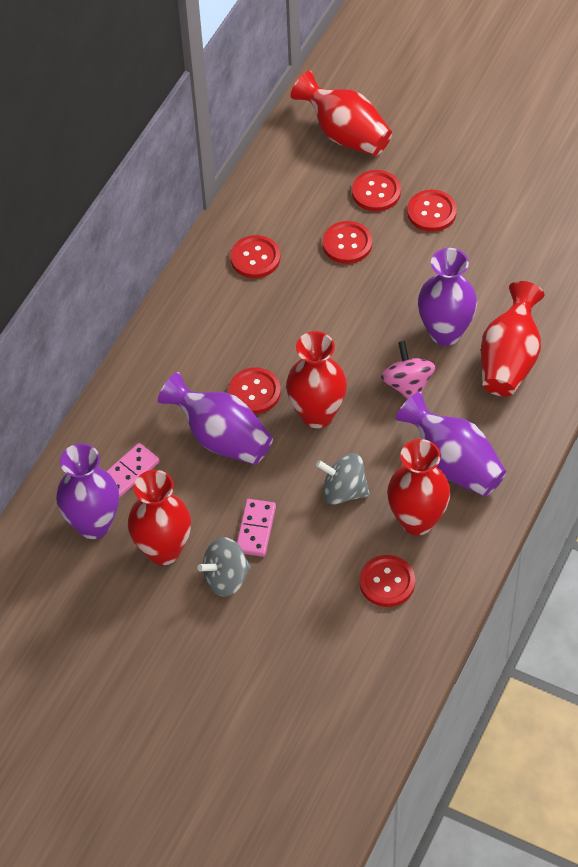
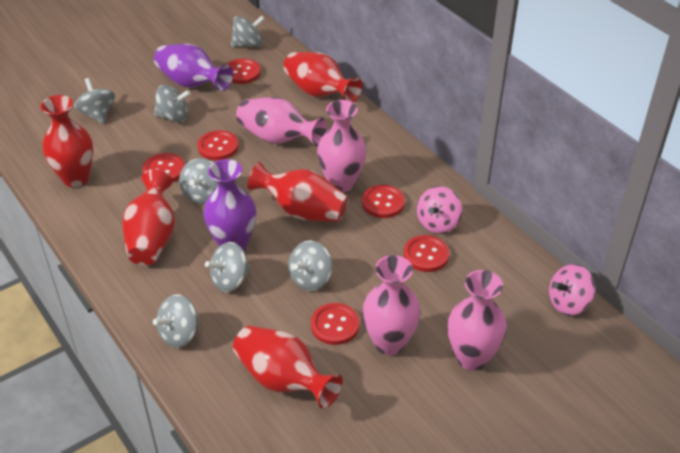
grey spinning top: 2 -> 7
pink domino: 2 -> 0
pink spinning top: 1 -> 2
pink vase: 0 -> 4
purple vase: 4 -> 2

